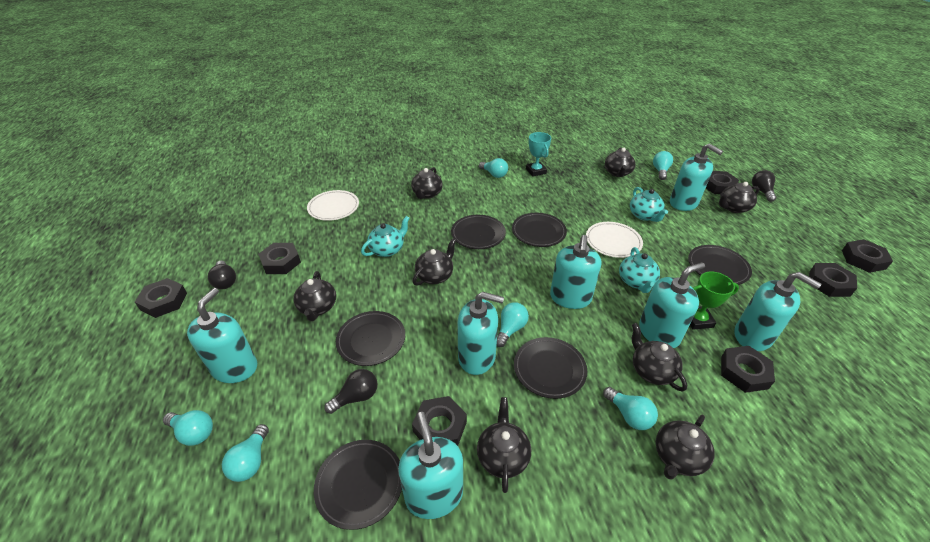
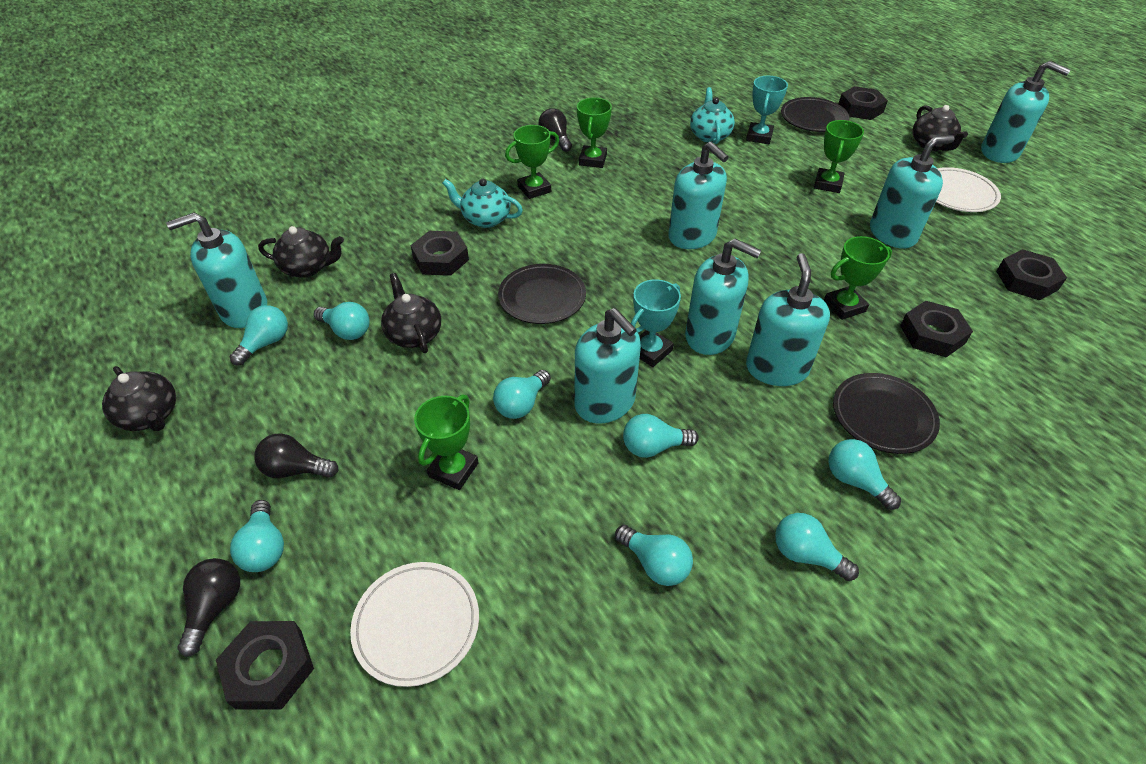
black nut: 7 -> 5
black plate: 6 -> 3
black teapot: 8 -> 4
green trophy: 1 -> 5
turquoise light bulb: 6 -> 8
turquoise teapot: 3 -> 2
turquoise trophy: 1 -> 2

